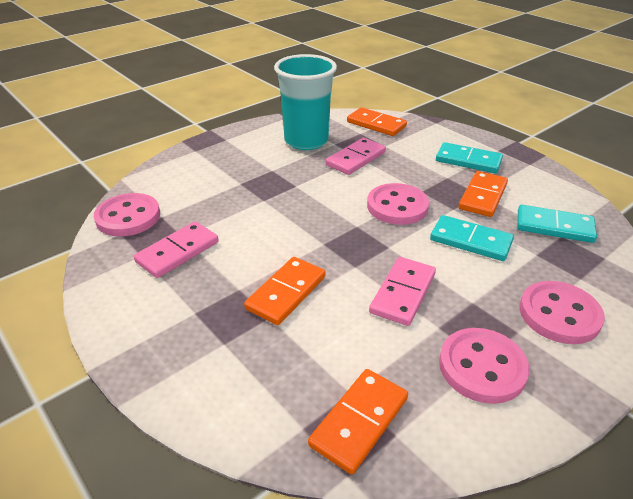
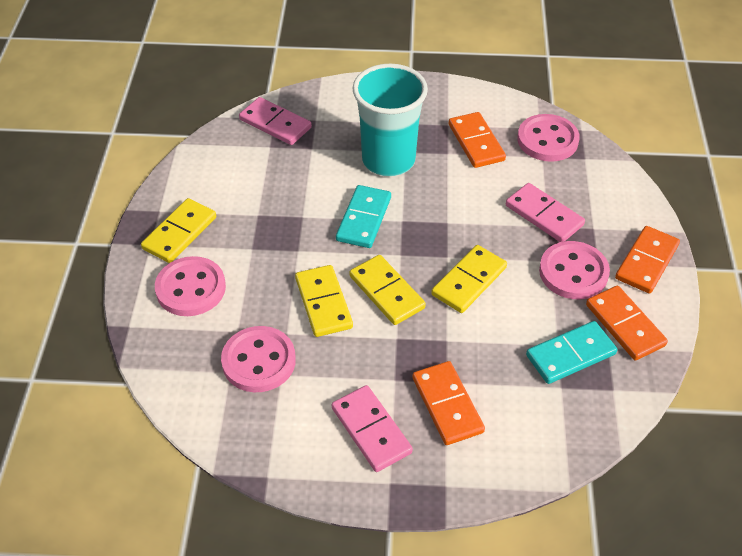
turquoise domino: 3 -> 2
yellow domino: 0 -> 4

